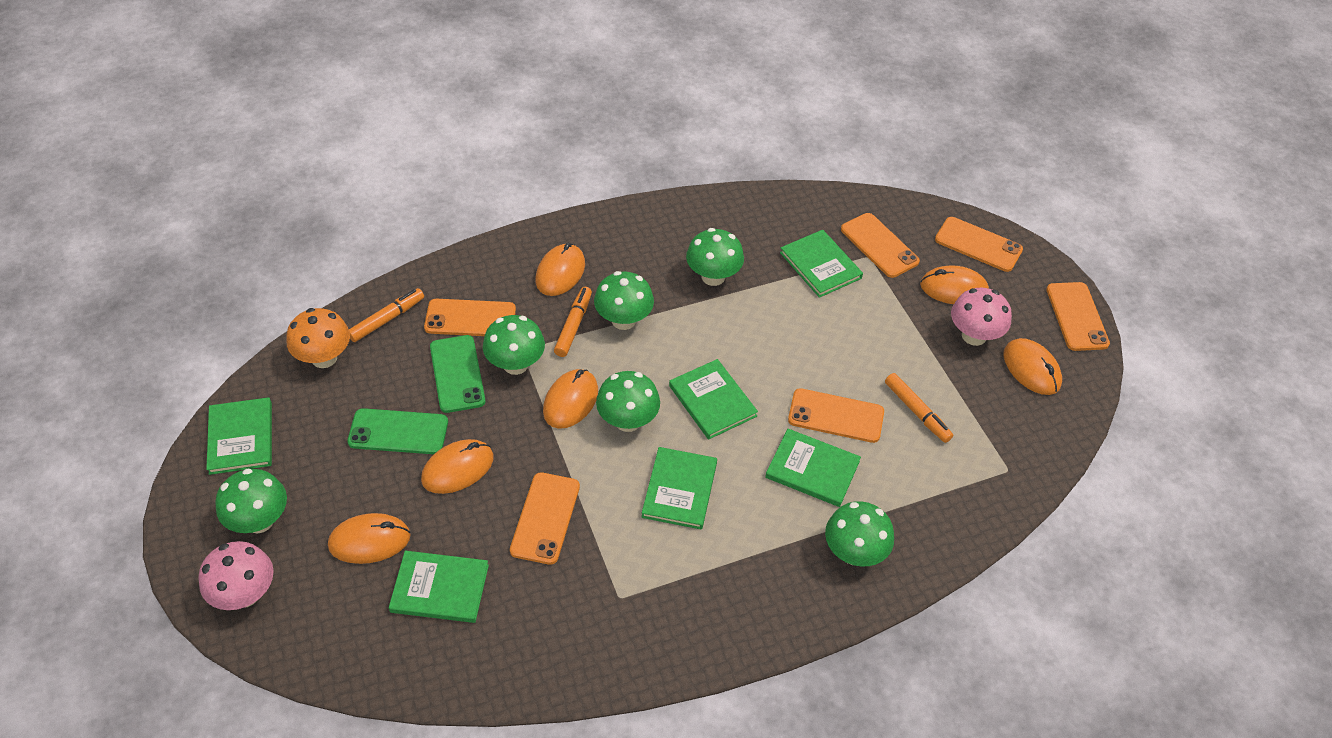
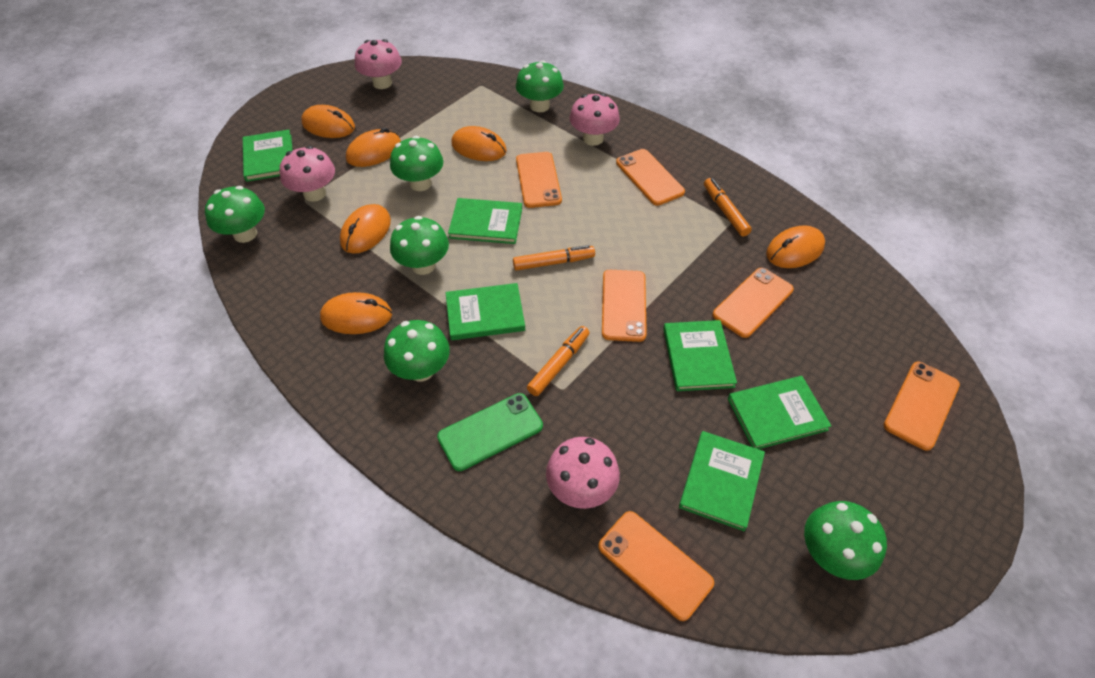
green phone: 2 -> 1
orange mushroom: 1 -> 0
pink mushroom: 2 -> 4

